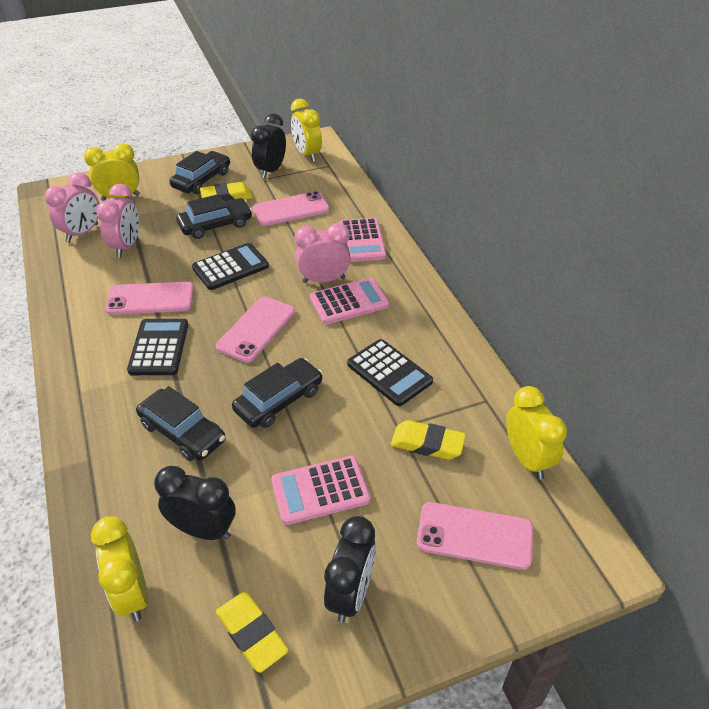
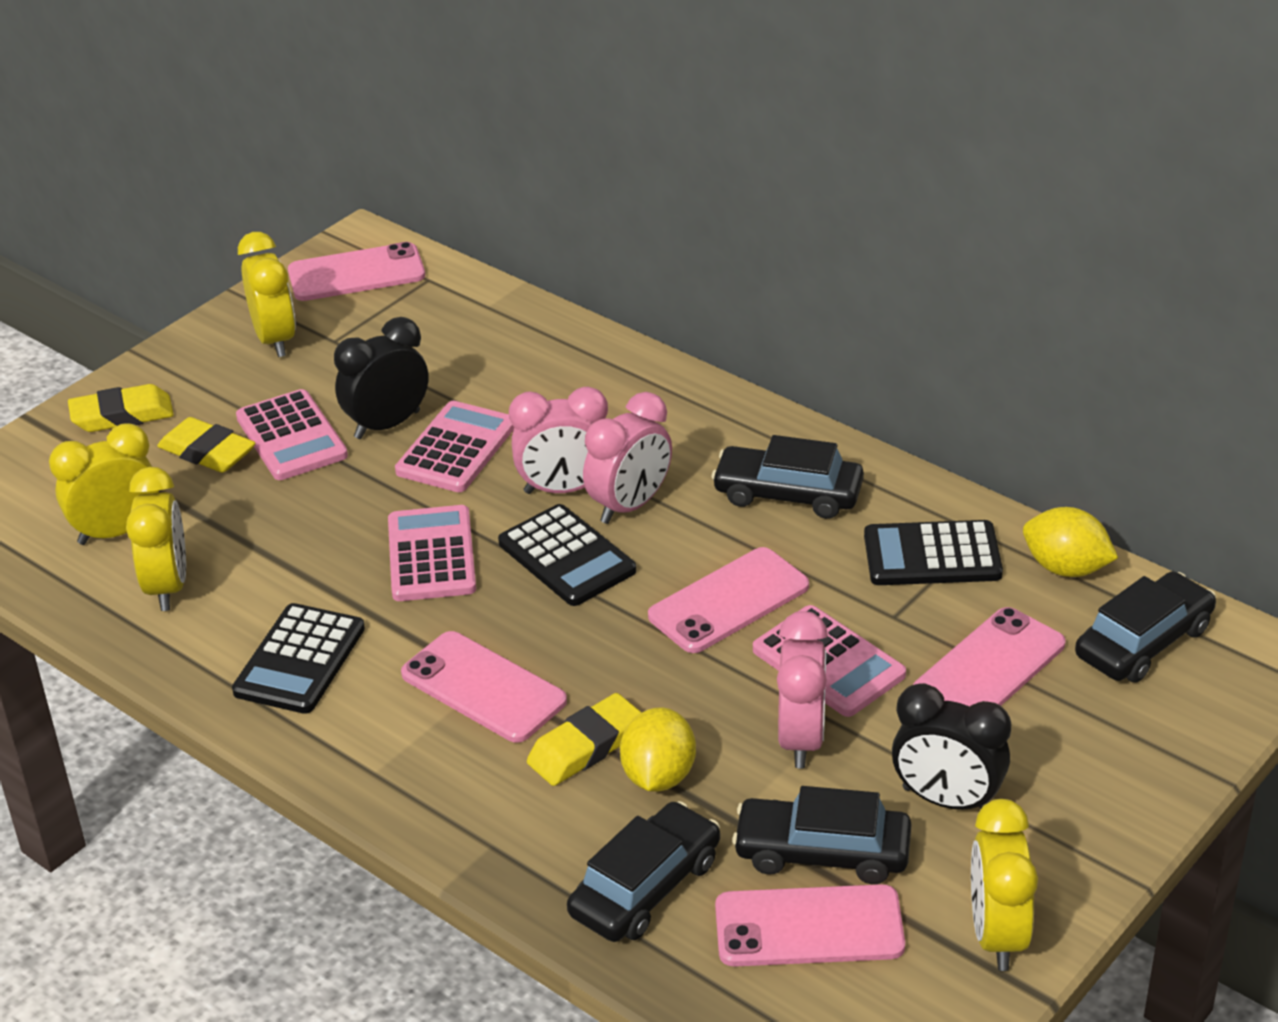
black clock: 3 -> 2
pink calculator: 3 -> 4
pink phone: 4 -> 5
yellow lemon: 0 -> 2

